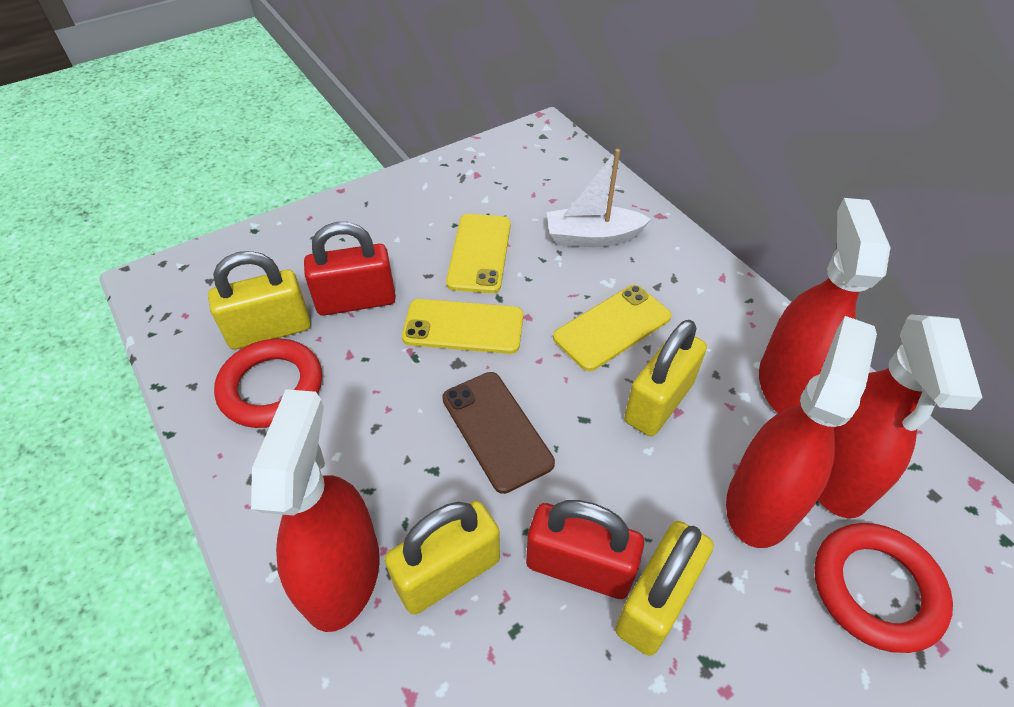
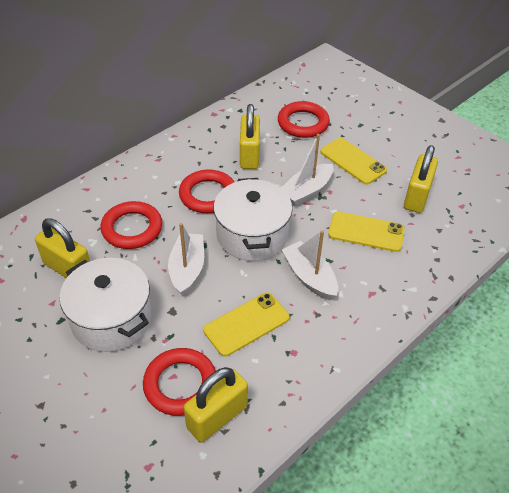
brown phone: 1 -> 0
red padlock: 2 -> 0
red ring: 2 -> 4
red spray bottle: 4 -> 0
white boat: 1 -> 3
white pot: 0 -> 2

